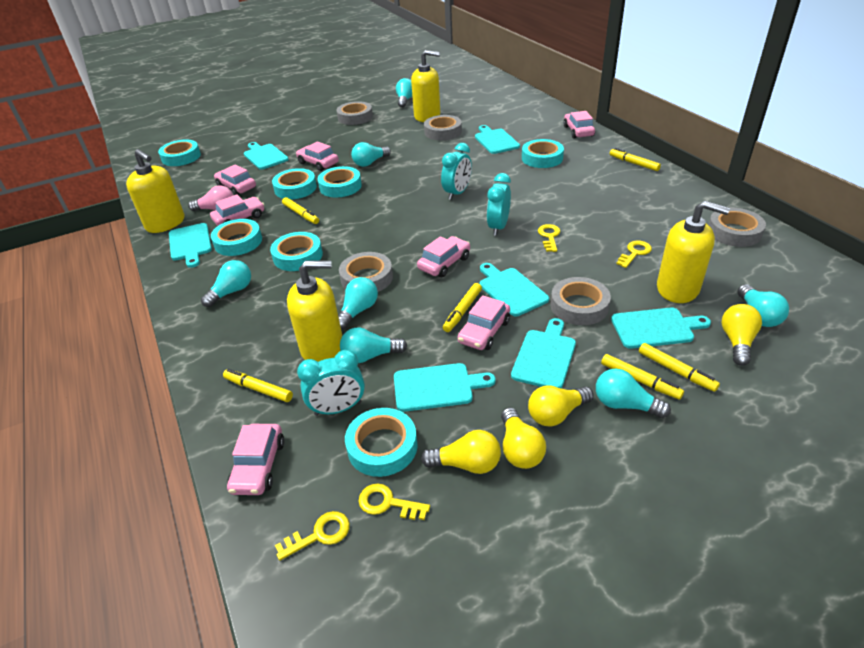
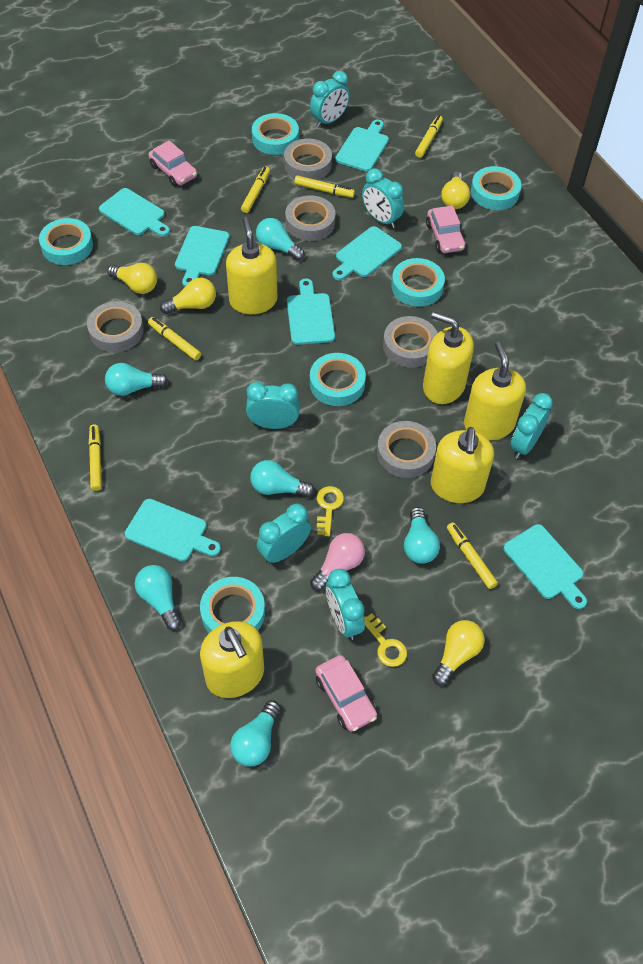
pink car: 7 -> 3
turquoise clock: 3 -> 6
turquoise light bulb: 7 -> 6
turquoise tape: 7 -> 6
yellow key: 4 -> 2
yellow soap dispenser: 4 -> 5

